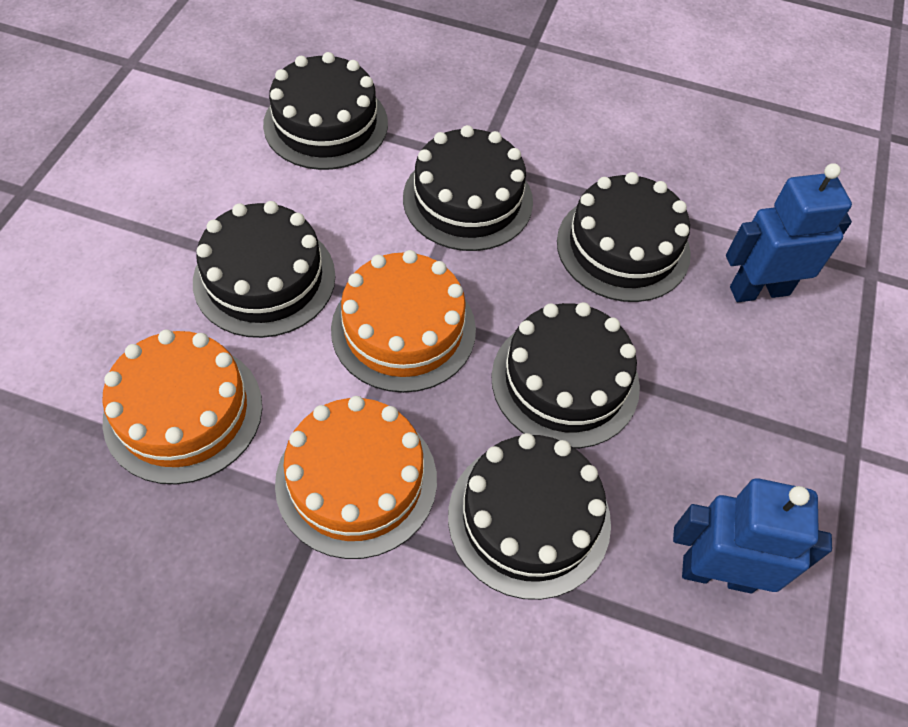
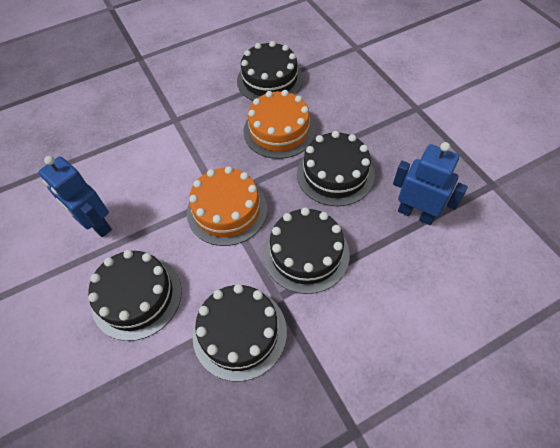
black cake: 6 -> 5
orange cake: 3 -> 2

